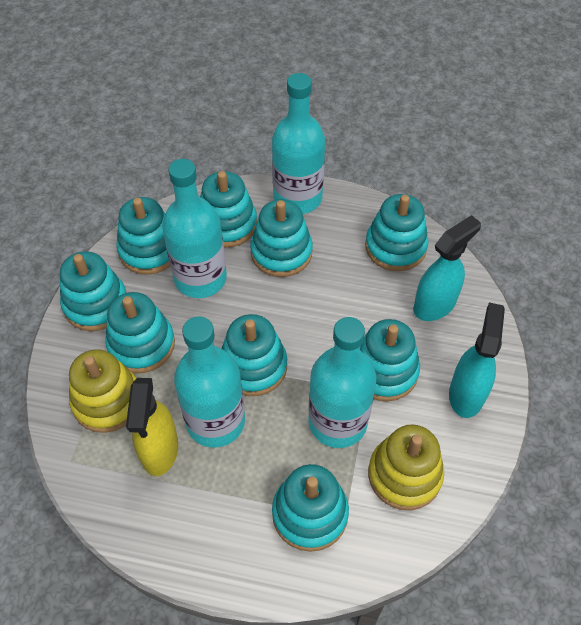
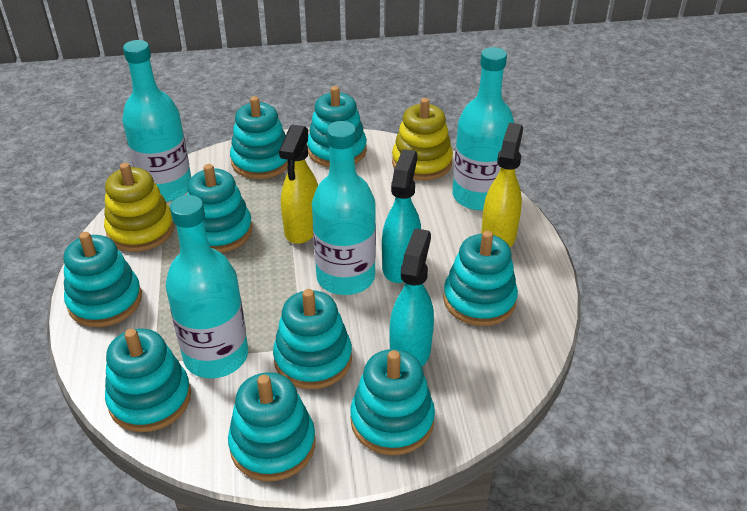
yellow spray bottle: 1 -> 2

